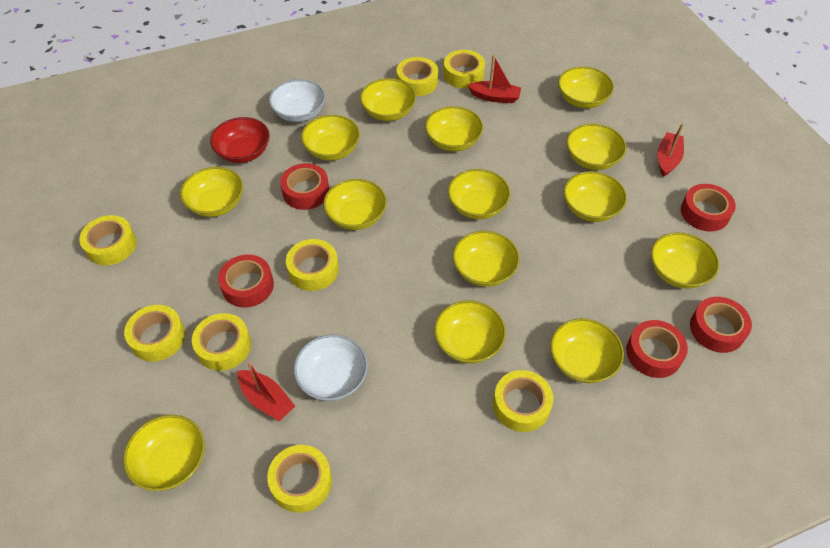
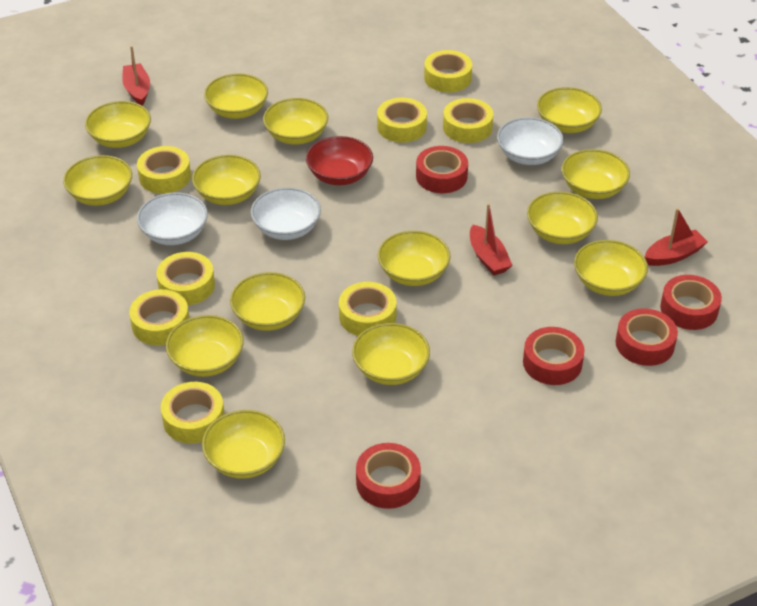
white bowl: 2 -> 3

